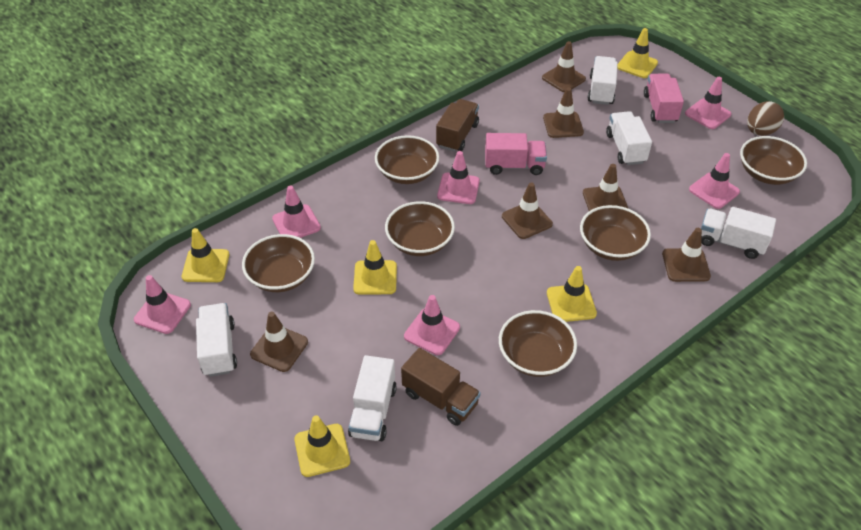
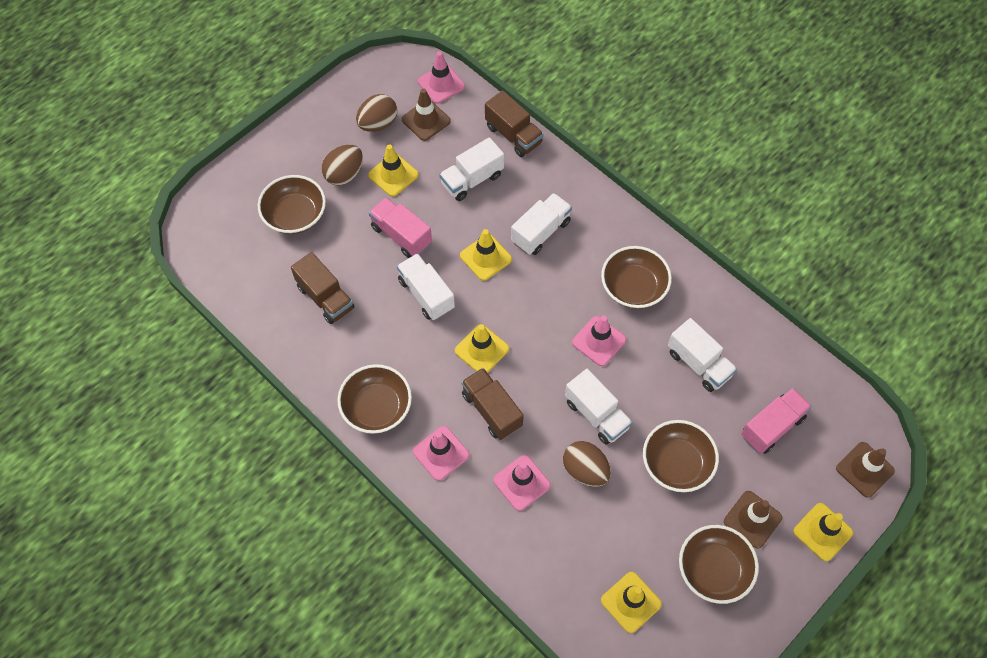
brown bowl: 6 -> 5
brown egg: 1 -> 3
brown traffic cone: 6 -> 3
brown truck: 2 -> 3
pink traffic cone: 6 -> 4

